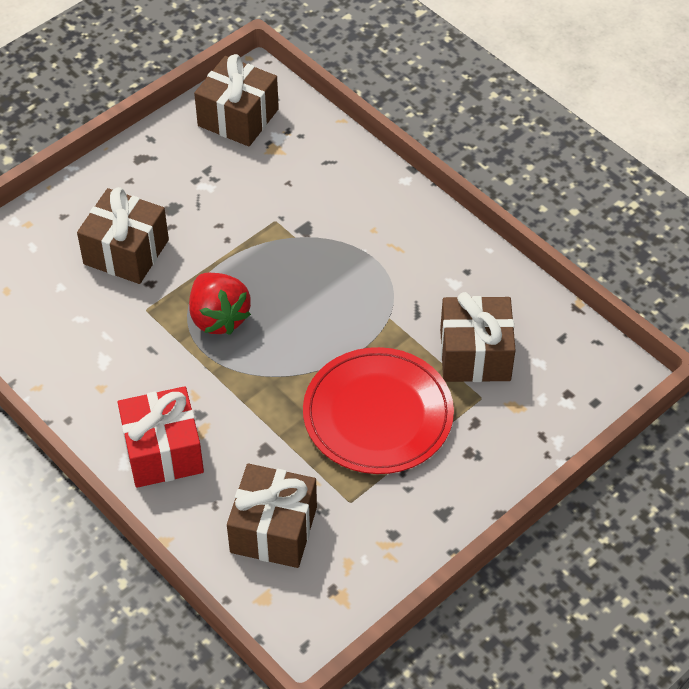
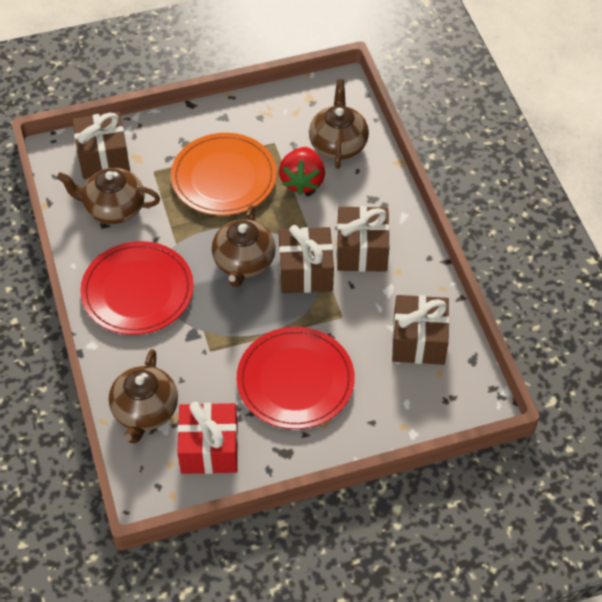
brown teapot: 0 -> 4
orange plate: 0 -> 1
red plate: 1 -> 2

